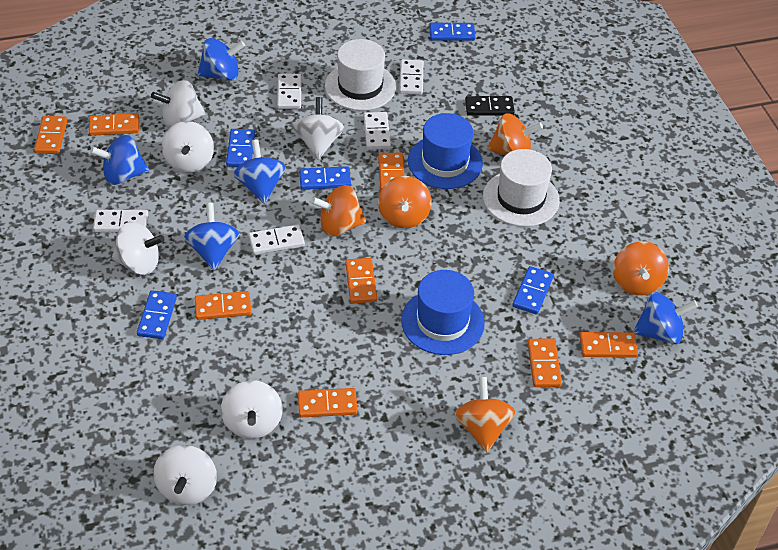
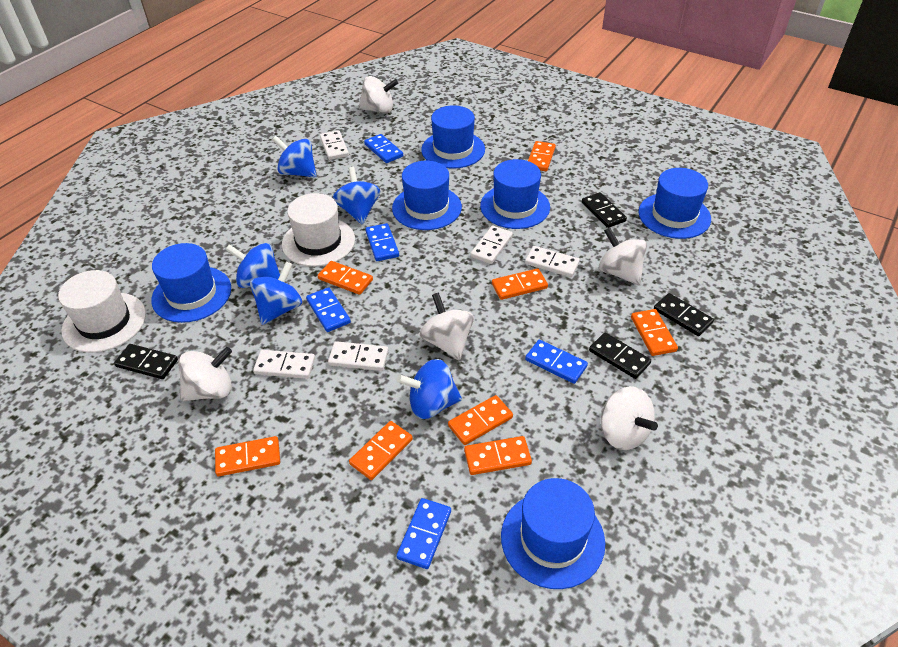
black domino: 1 -> 4
blue hat: 2 -> 6
orange spinning top: 5 -> 0
white spinning top: 6 -> 5

